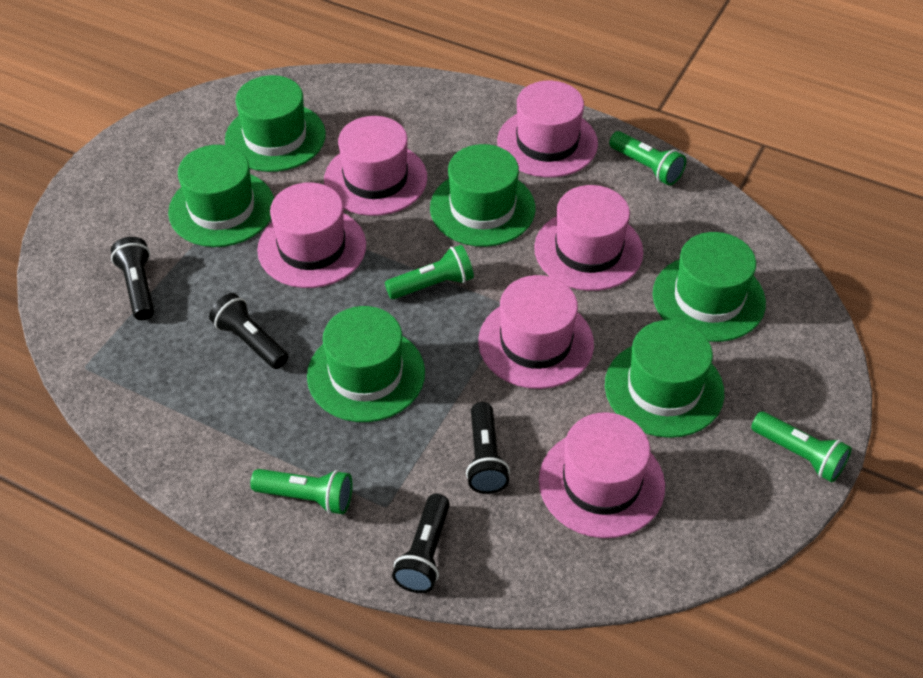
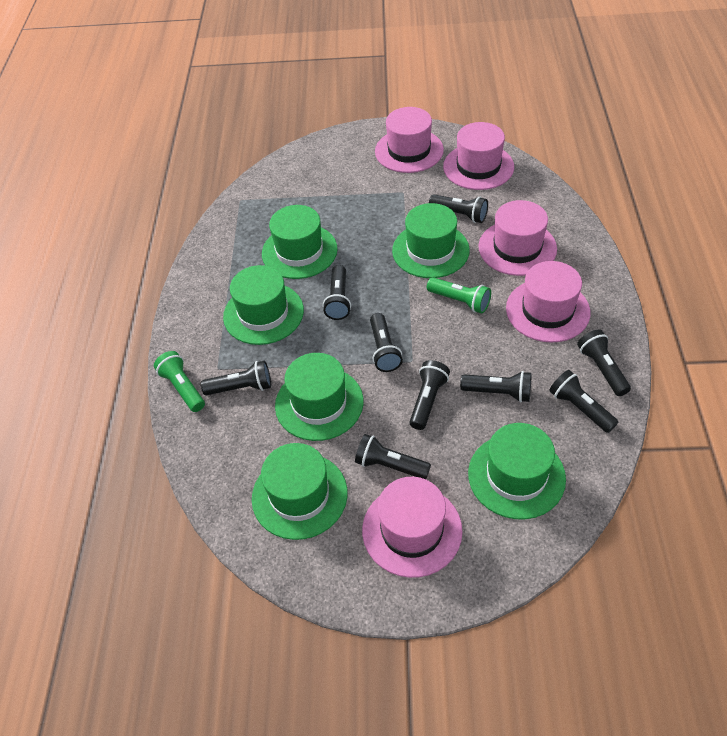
black flashlight: 4 -> 9
green flashlight: 4 -> 2
pink hat: 6 -> 5

